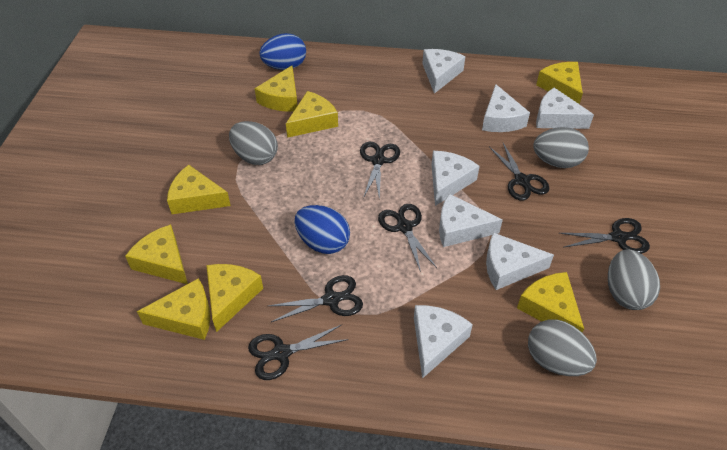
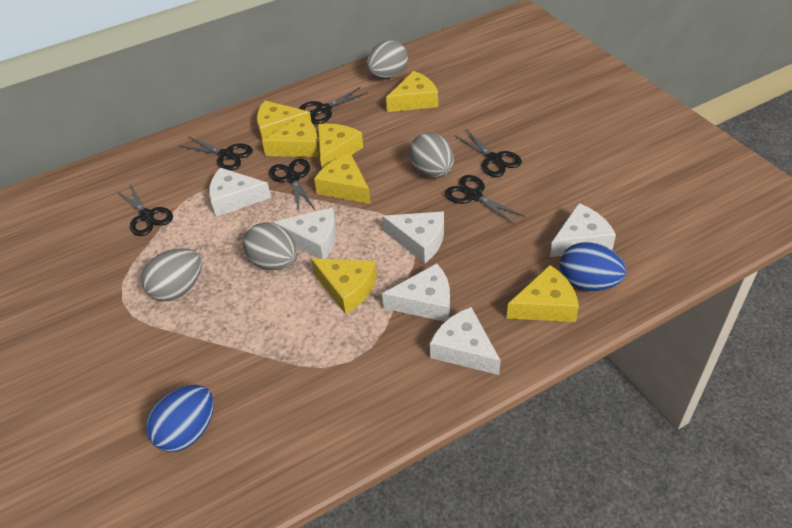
white cheese: 7 -> 6
yellow cheese: 8 -> 7

